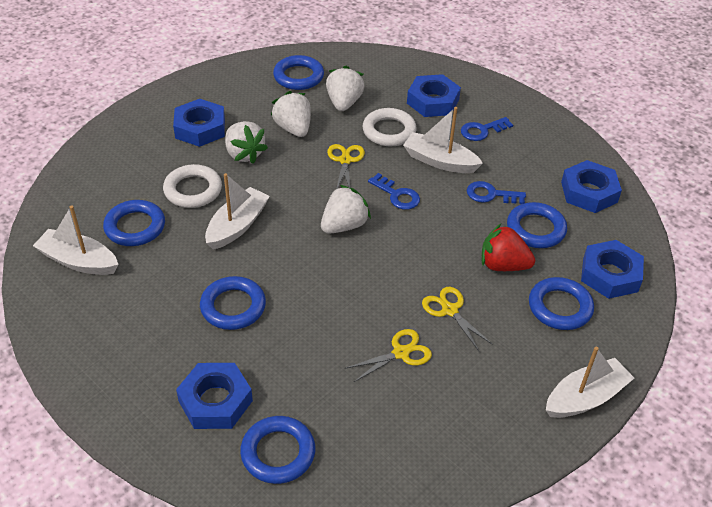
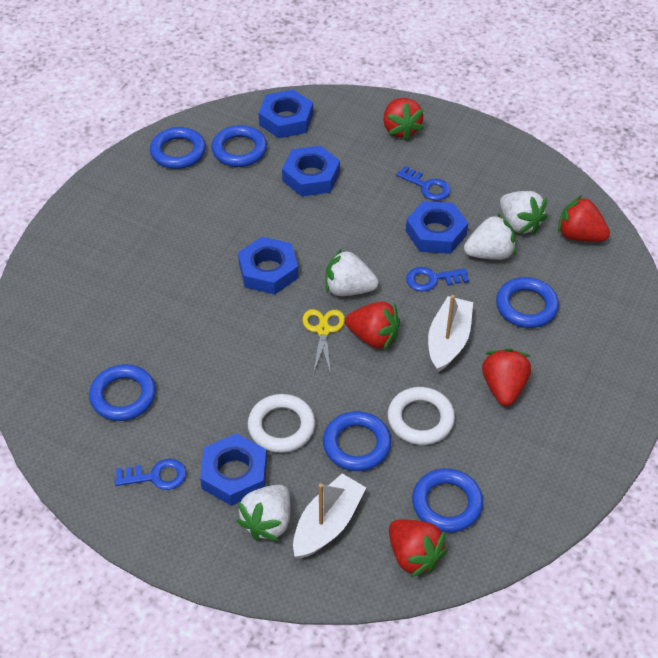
red strawberry: 1 -> 5
white boat: 4 -> 2
yellow scissors: 3 -> 1

